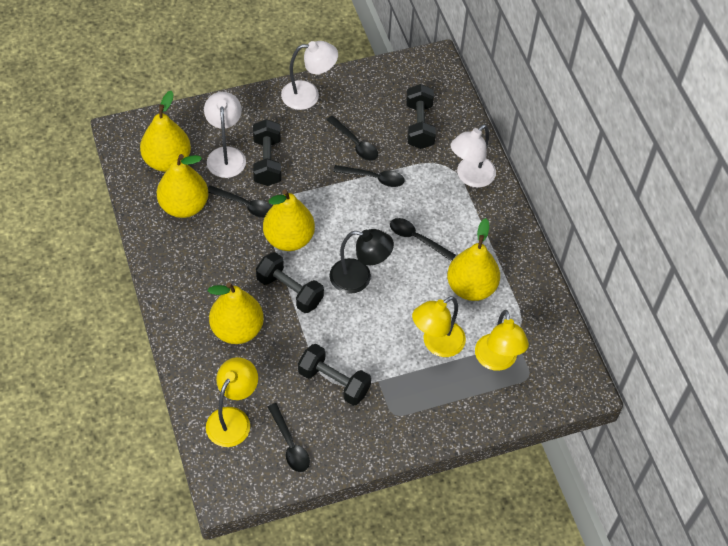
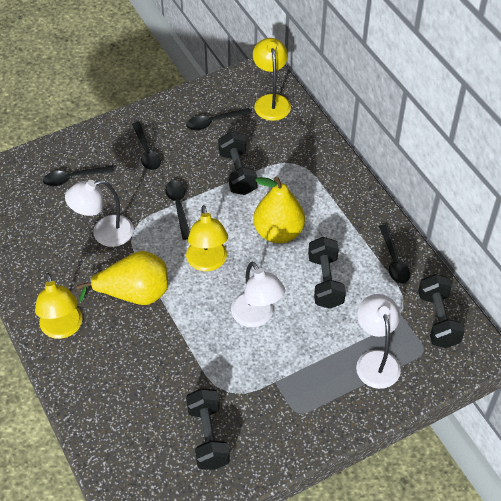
black lamp: 1 -> 0
yellow pear: 5 -> 2

